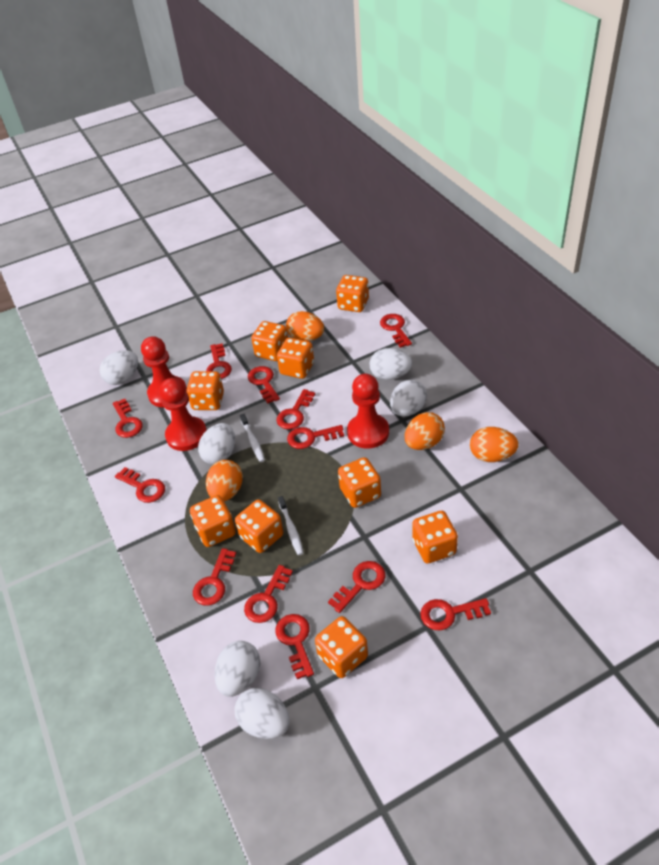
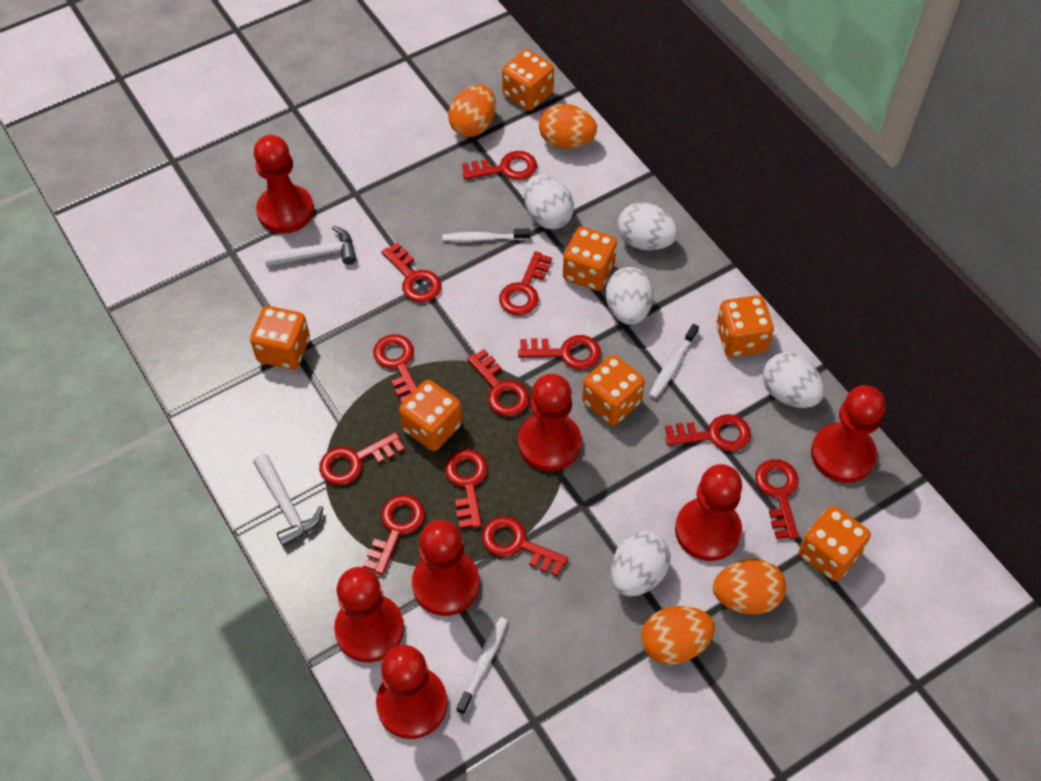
orange dice: 9 -> 7
red pawn: 3 -> 7
white egg: 6 -> 5
white hammer: 0 -> 2
white toothbrush: 2 -> 3

